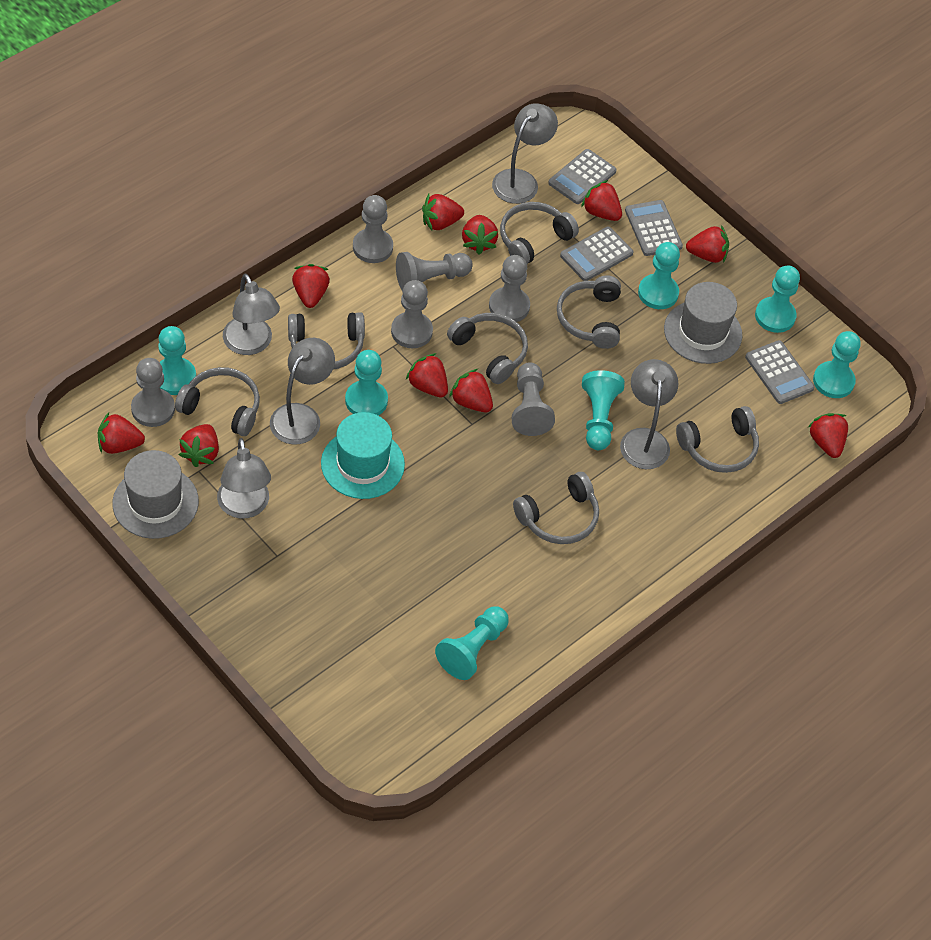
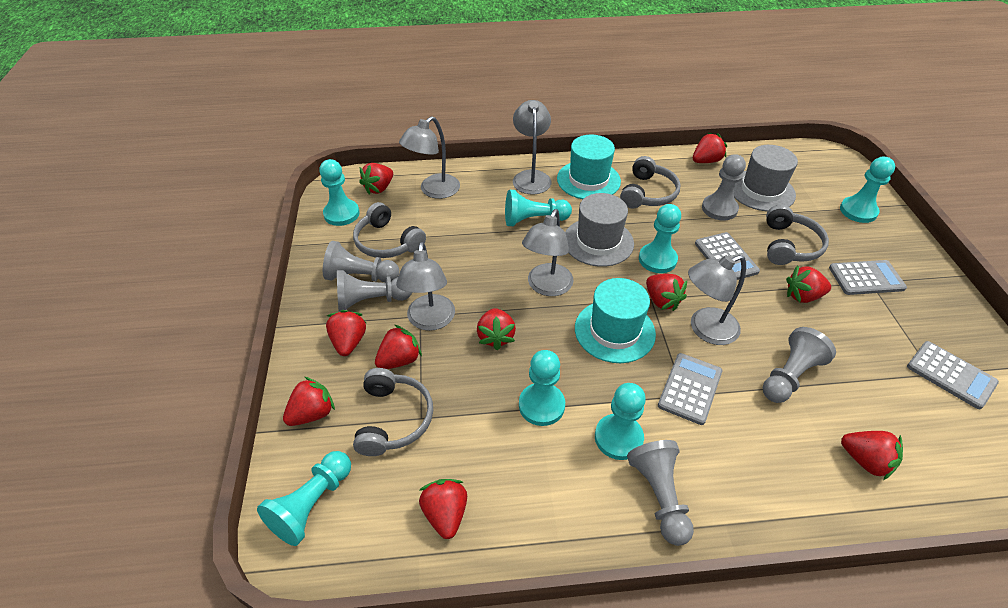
grey headphones: 7 -> 4
grey pawn: 6 -> 5
turquoise hat: 1 -> 2

